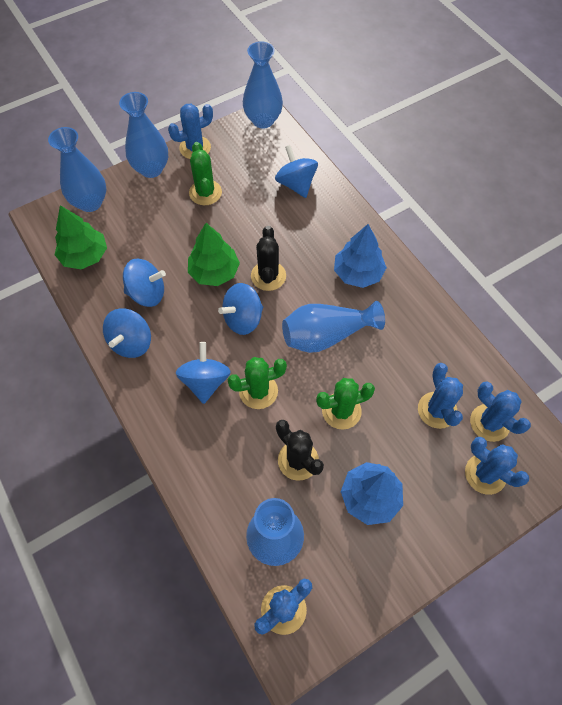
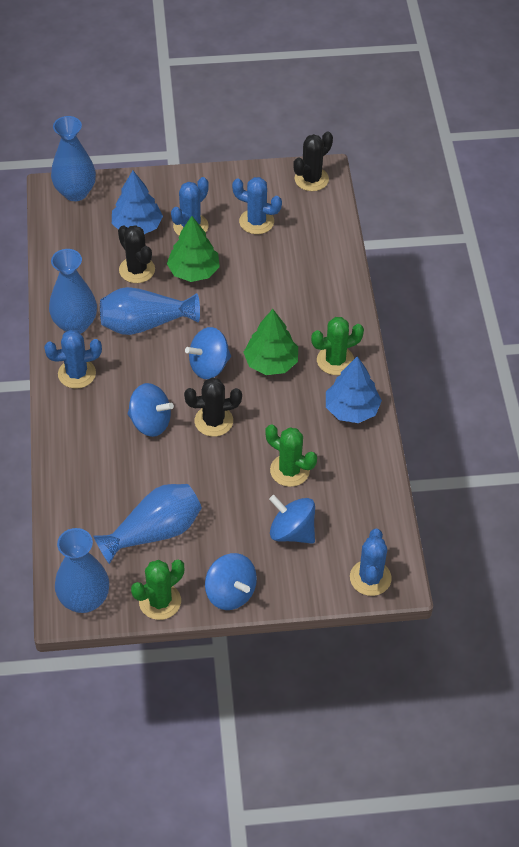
black cactus: 2 -> 3
blue cactus: 5 -> 4
blue spinning top: 5 -> 4

